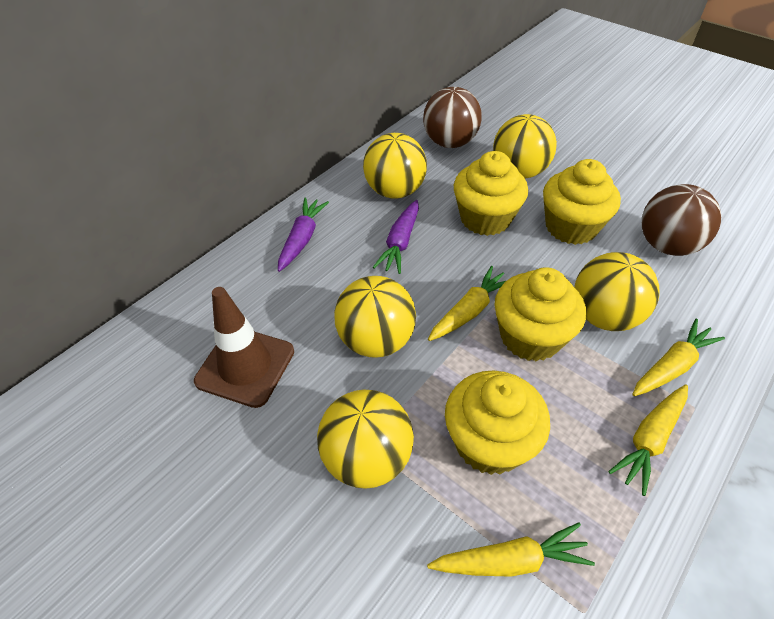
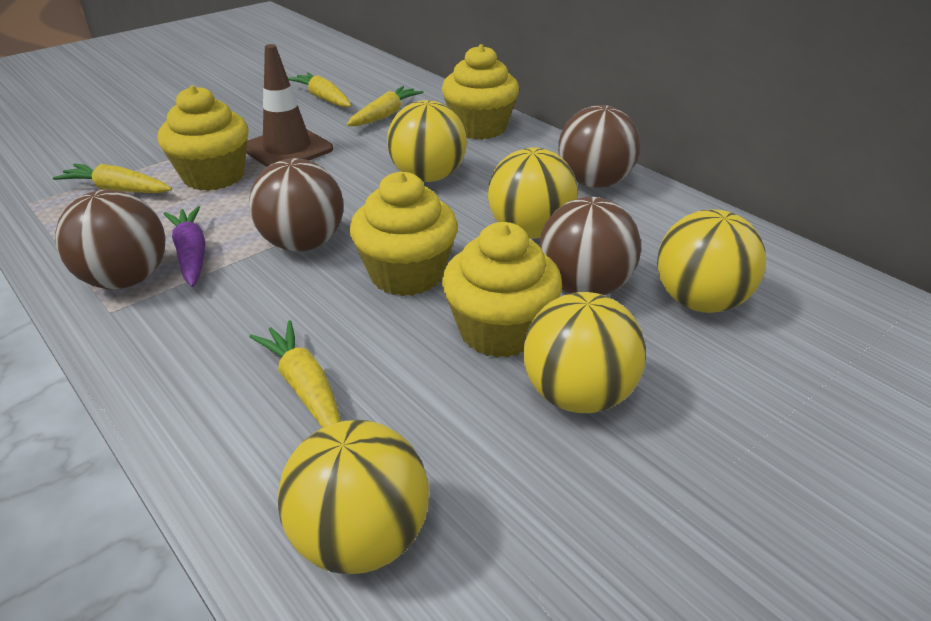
brown ball: 2 -> 4
purple carrot: 2 -> 1

